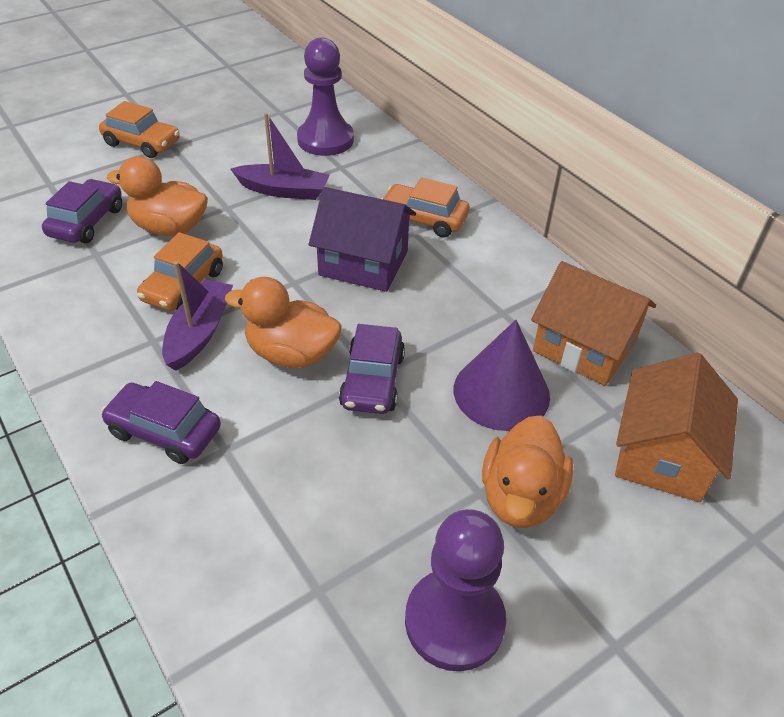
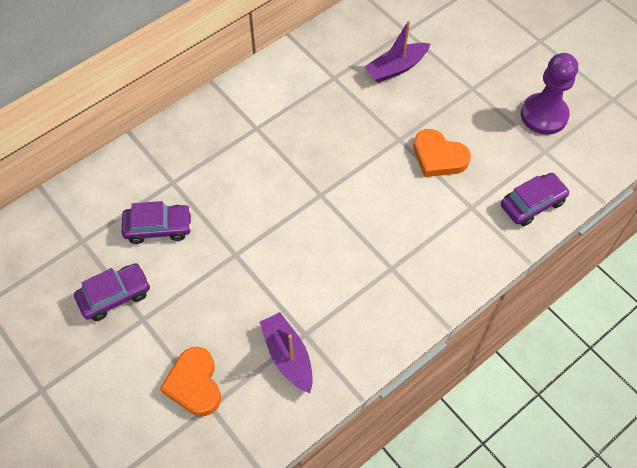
orange car: 3 -> 0
orange duck: 3 -> 0
orange heart: 0 -> 2
orange house: 2 -> 0
purple cone: 1 -> 0
purple house: 1 -> 0
purple pawn: 2 -> 1

